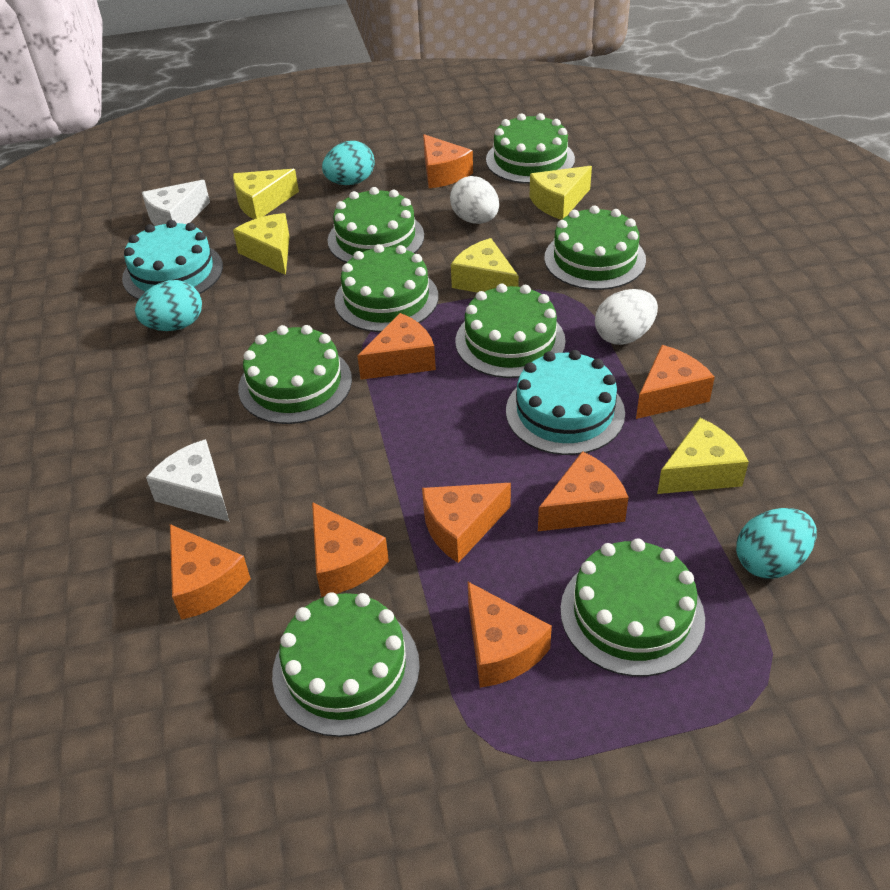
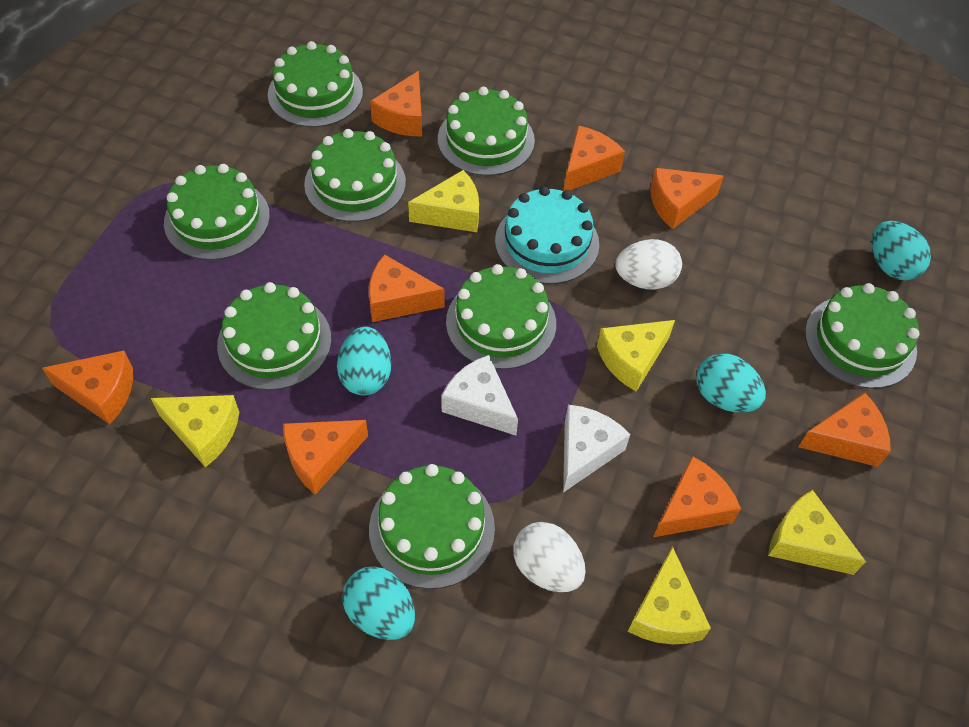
turquoise cake: 2 -> 1
turquoise egg: 3 -> 4

